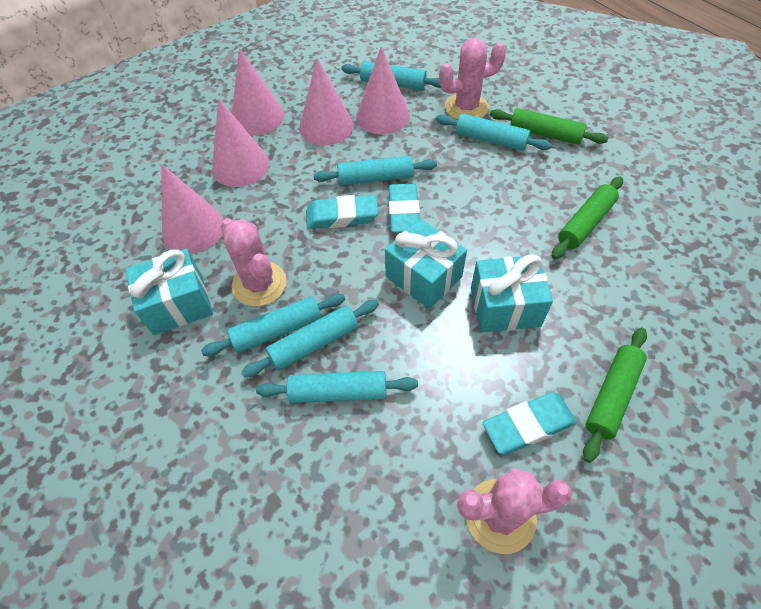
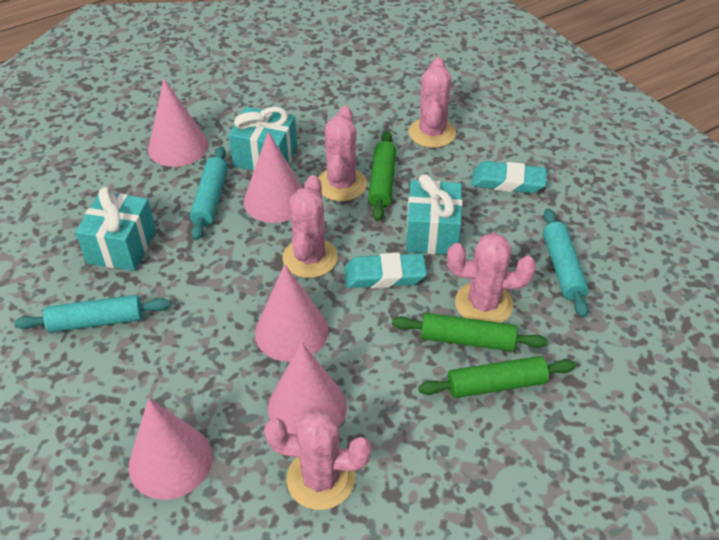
pink cactus: 3 -> 5
turquoise eraser: 3 -> 2
turquoise rolling pin: 6 -> 3

